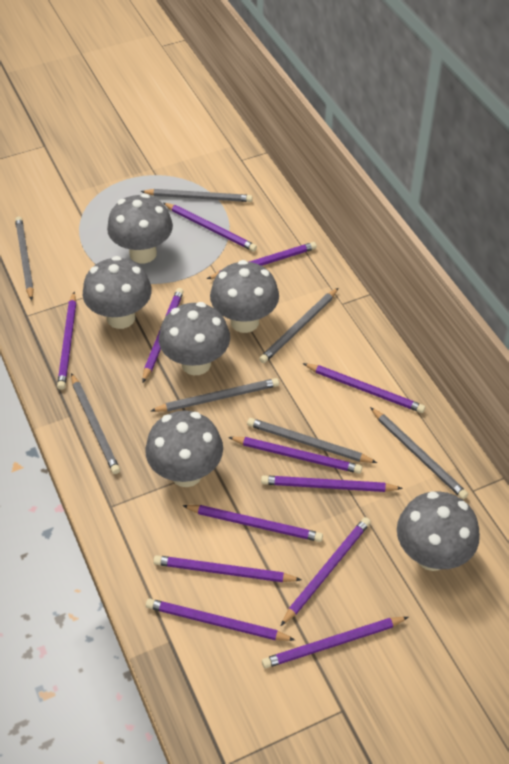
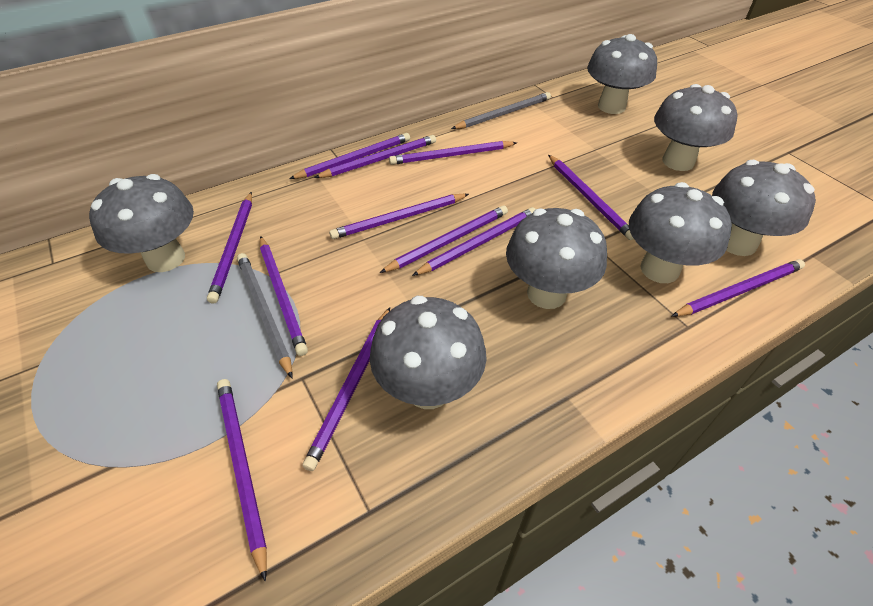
grey mushroom: 6 -> 7
grey pencil: 7 -> 2

